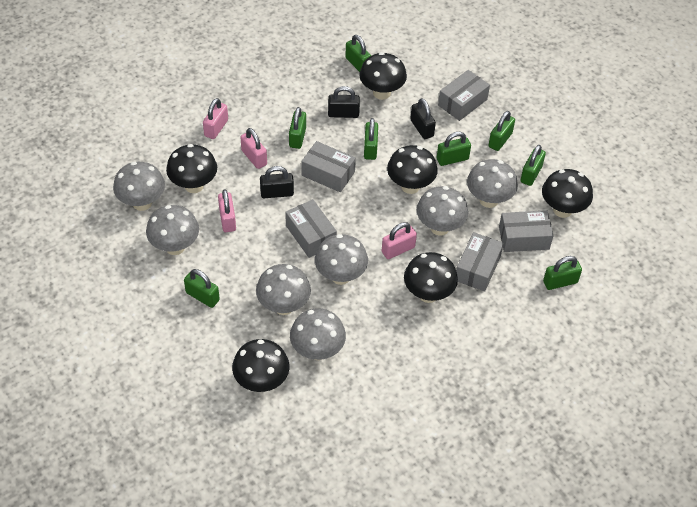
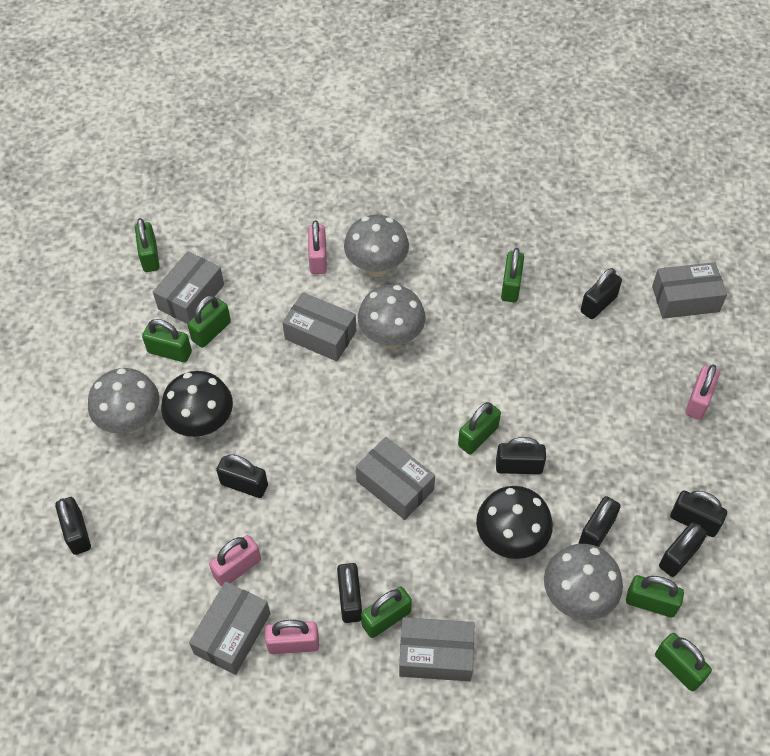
black mushroom: 6 -> 2
black padlock: 3 -> 8
grey box: 5 -> 6
grey mushroom: 7 -> 4

